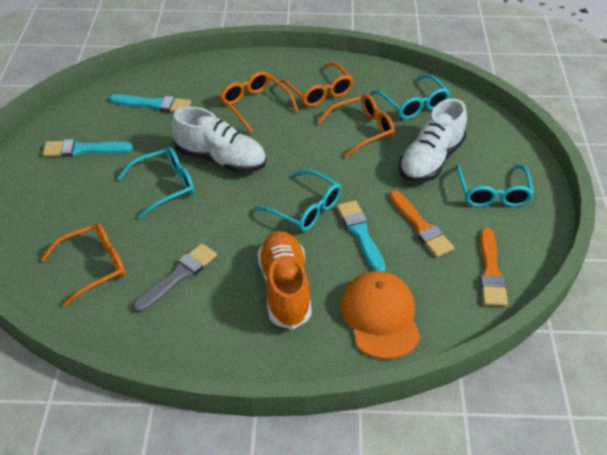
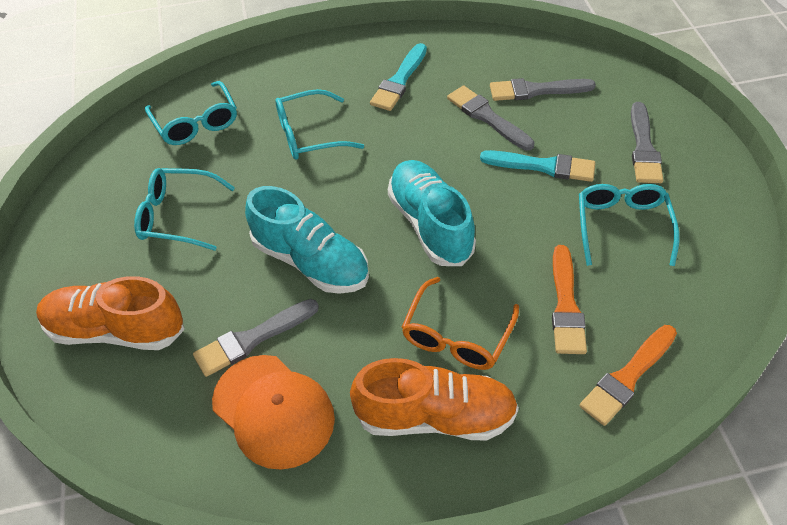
grey brush: 1 -> 4
orange glasses: 4 -> 1
orange shoe: 1 -> 2
turquoise brush: 3 -> 2
turquoise shoe: 0 -> 2
white shoe: 2 -> 0

